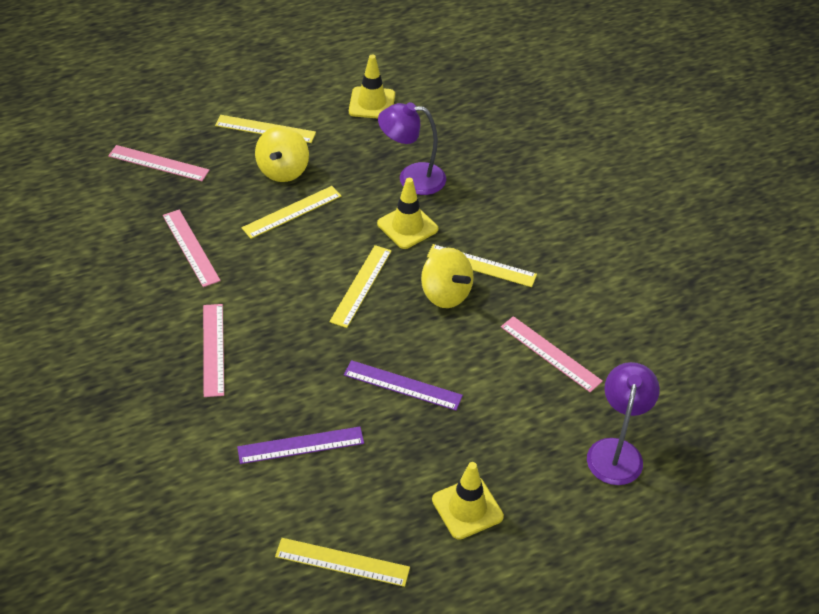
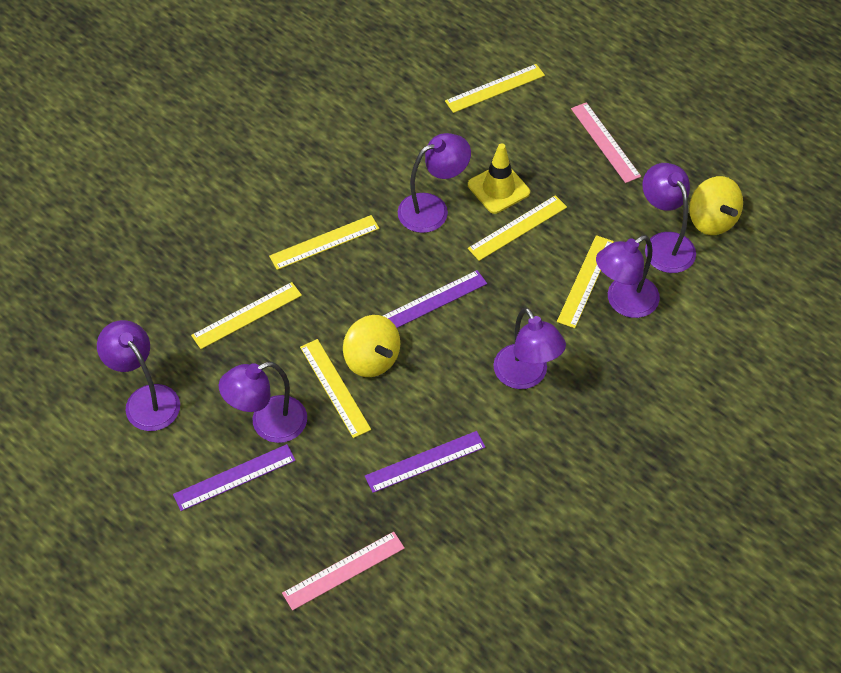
pink ruler: 4 -> 2
purple lamp: 2 -> 6
purple ruler: 2 -> 3
yellow ruler: 5 -> 6
yellow traffic cone: 3 -> 1

